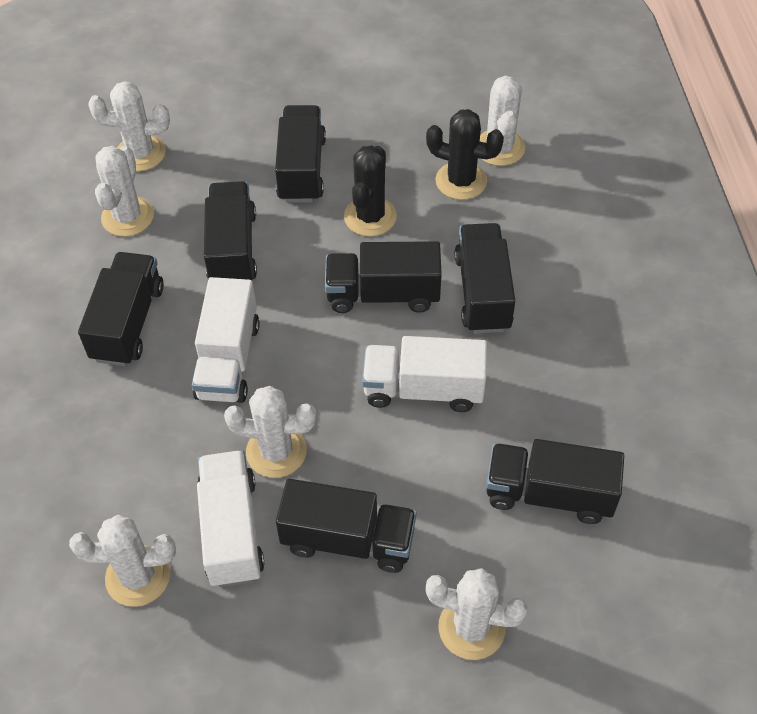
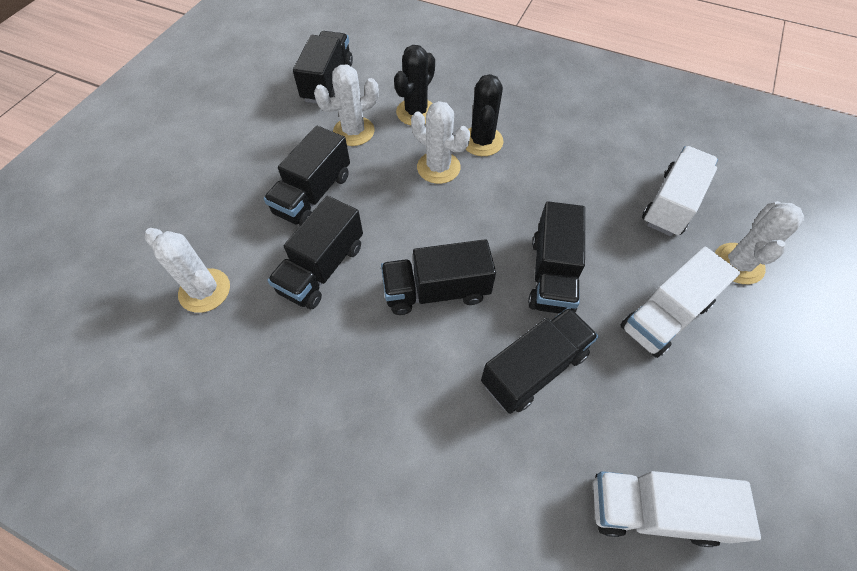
black truck: 7 -> 6
white cactus: 6 -> 4

